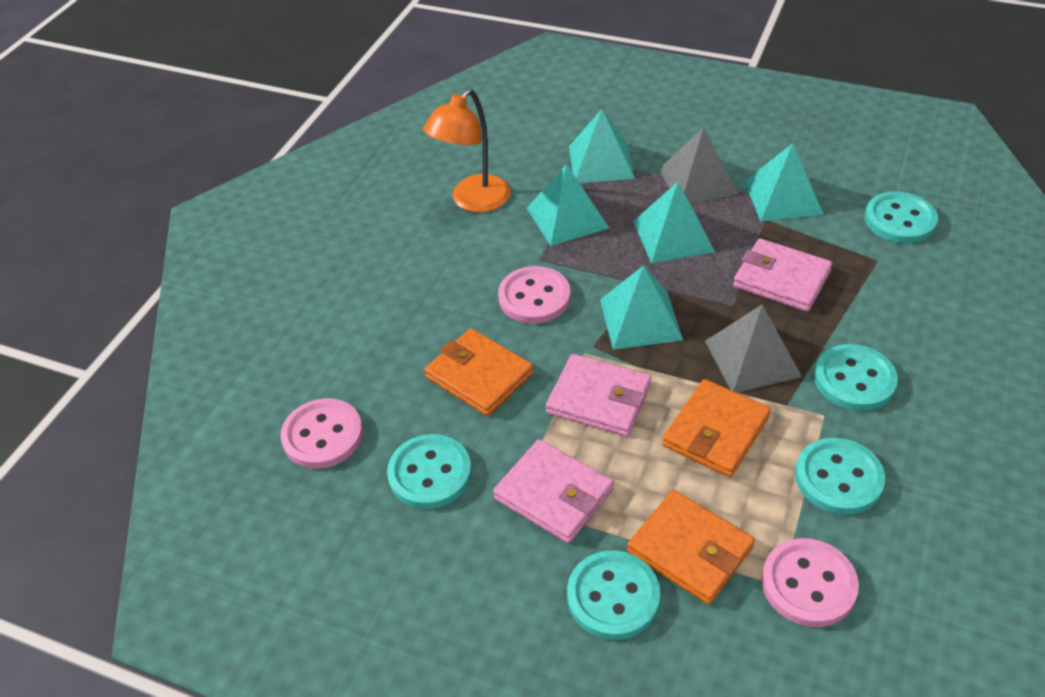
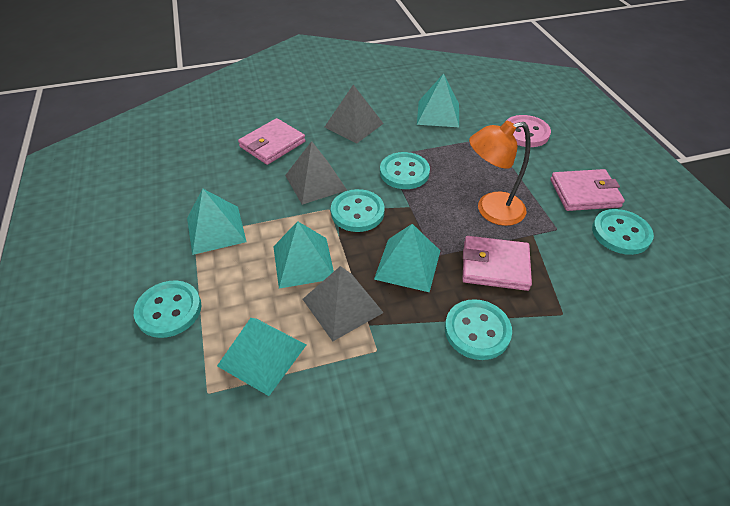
grey pyramid: 2 -> 3
orange wallet: 3 -> 0
pink button: 3 -> 1

